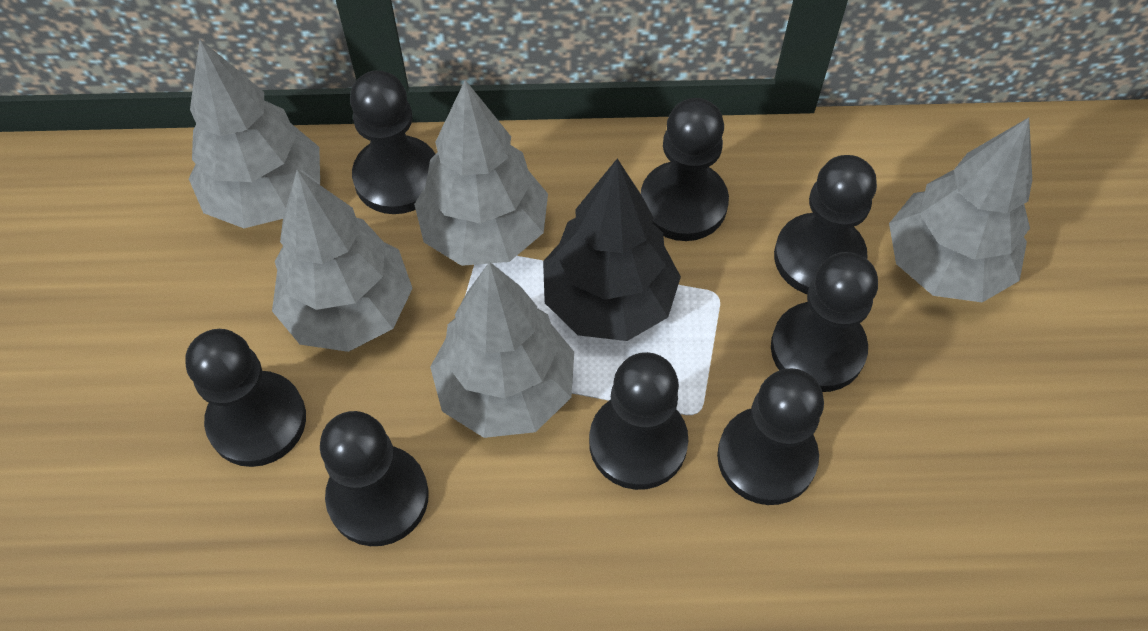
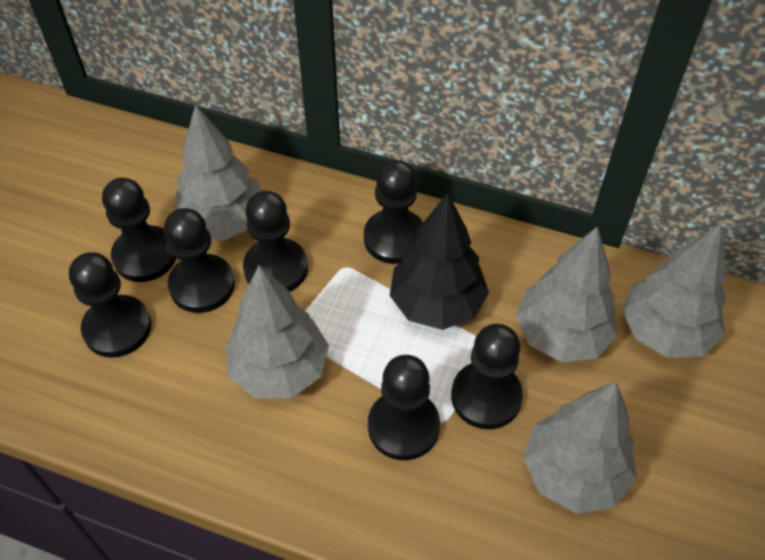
black pawn: 8 -> 7

